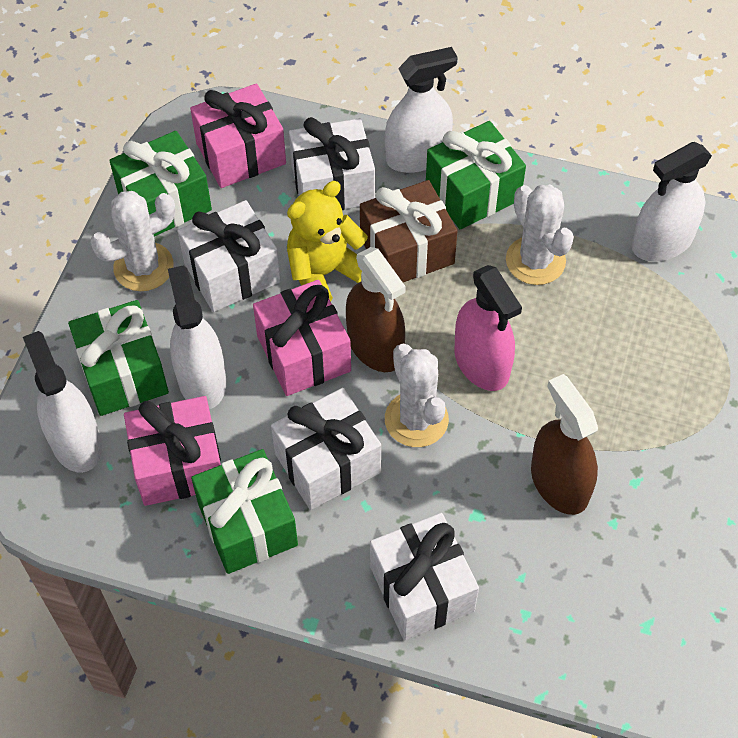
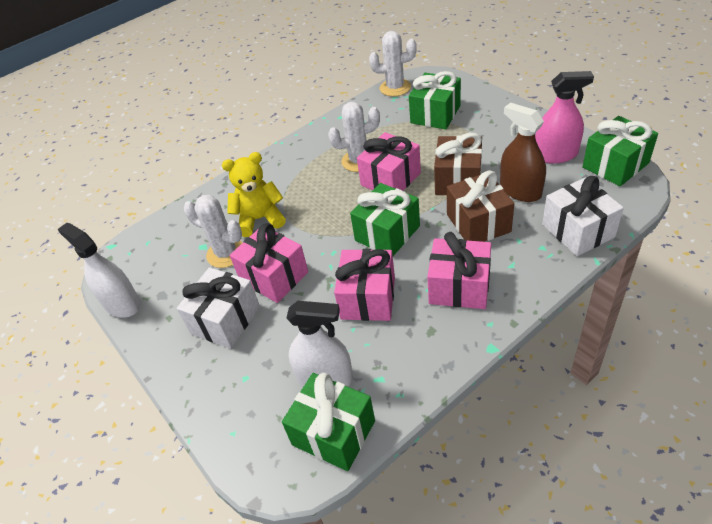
brown gift: 1 -> 2
brown spray bottle: 2 -> 1
pink gift: 3 -> 4
white gift: 4 -> 2
white spray bottle: 4 -> 2

